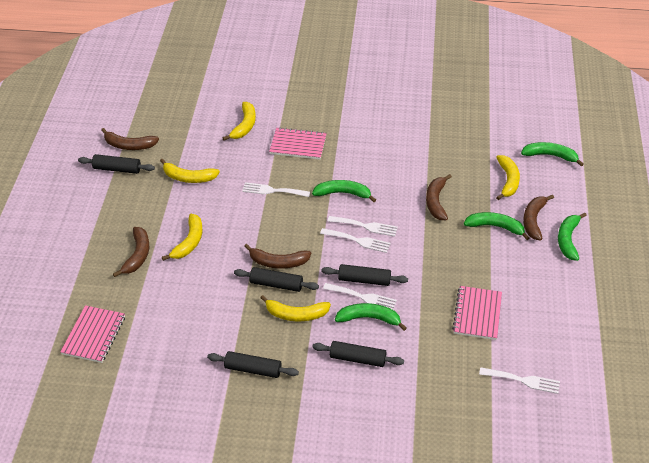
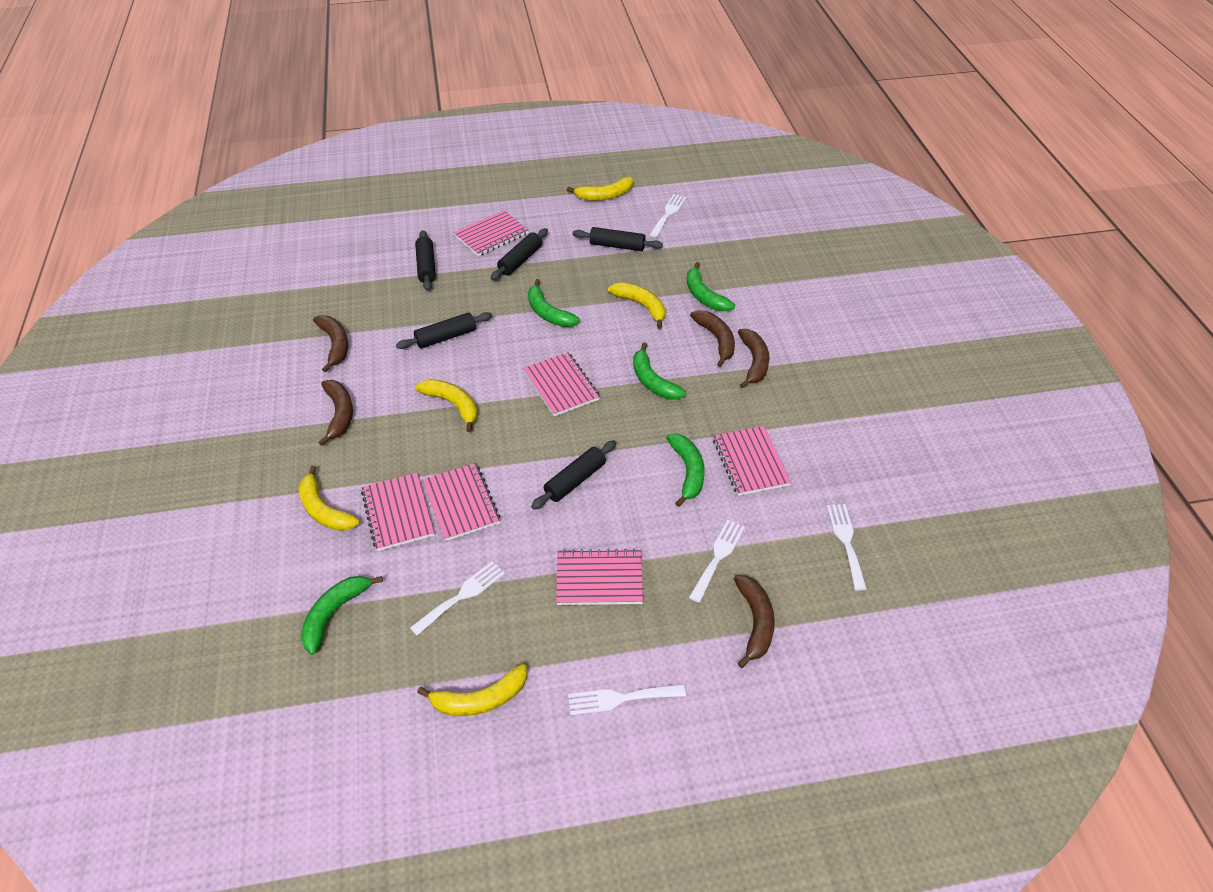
pink notebook: 3 -> 6

